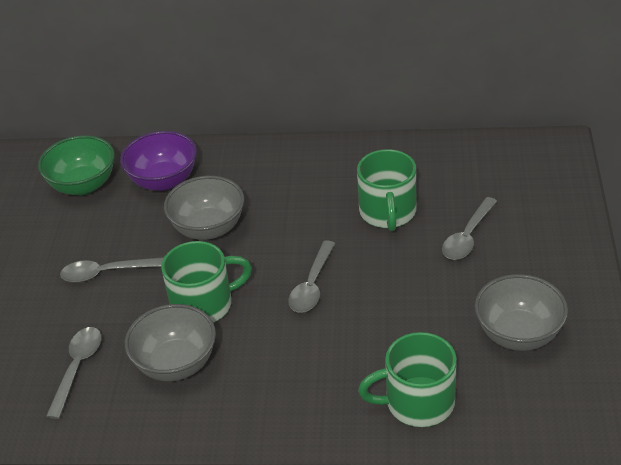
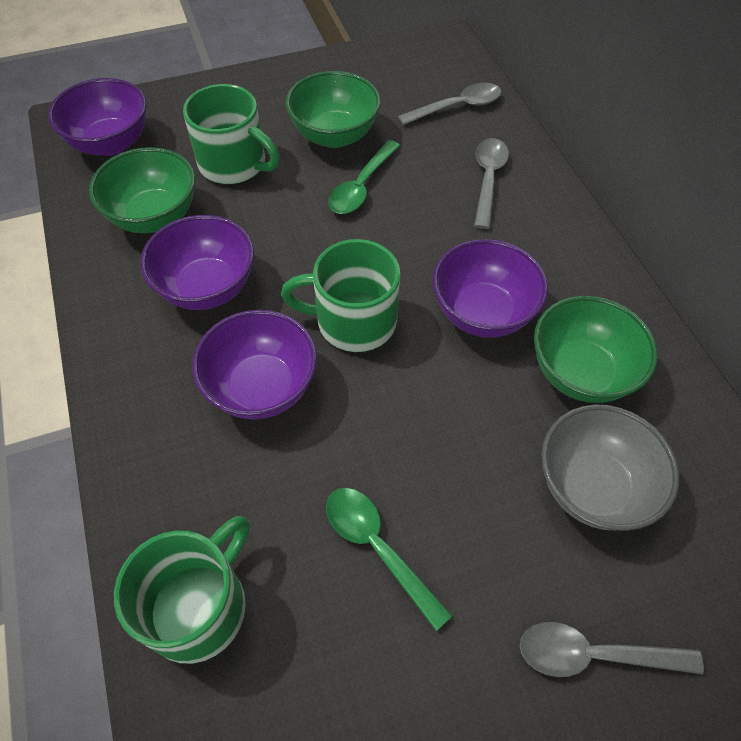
green bowl: 1 -> 3
green spoon: 0 -> 2
grey bowl: 3 -> 1
grey spoon: 4 -> 3
purple bowl: 1 -> 4

